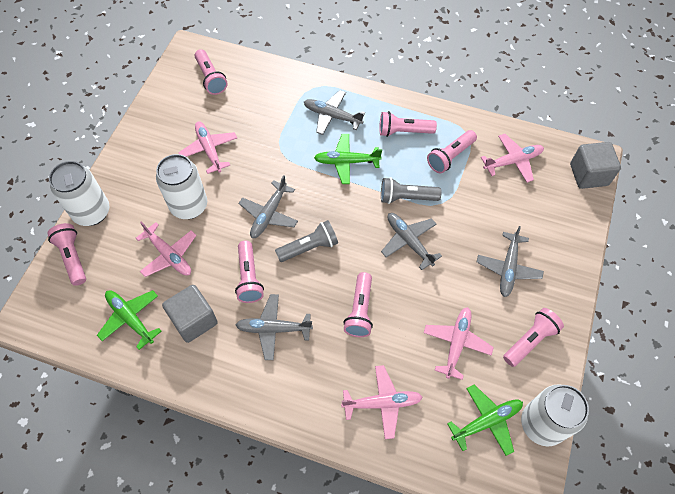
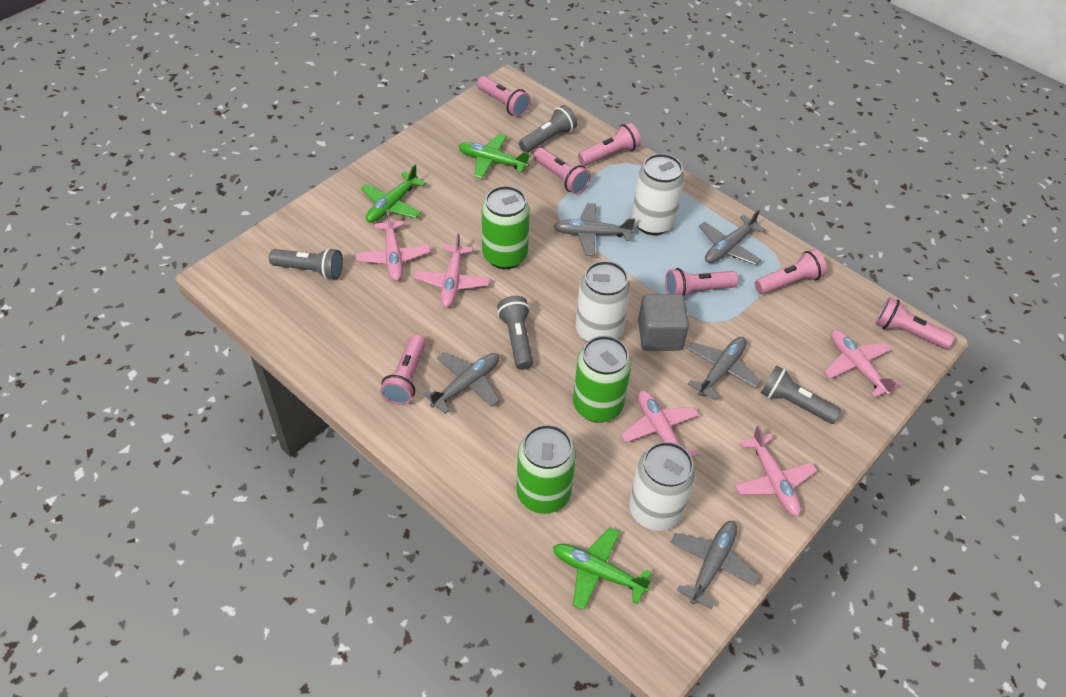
green can: 0 -> 3
grey cube: 2 -> 1
grey flashlight: 2 -> 4

